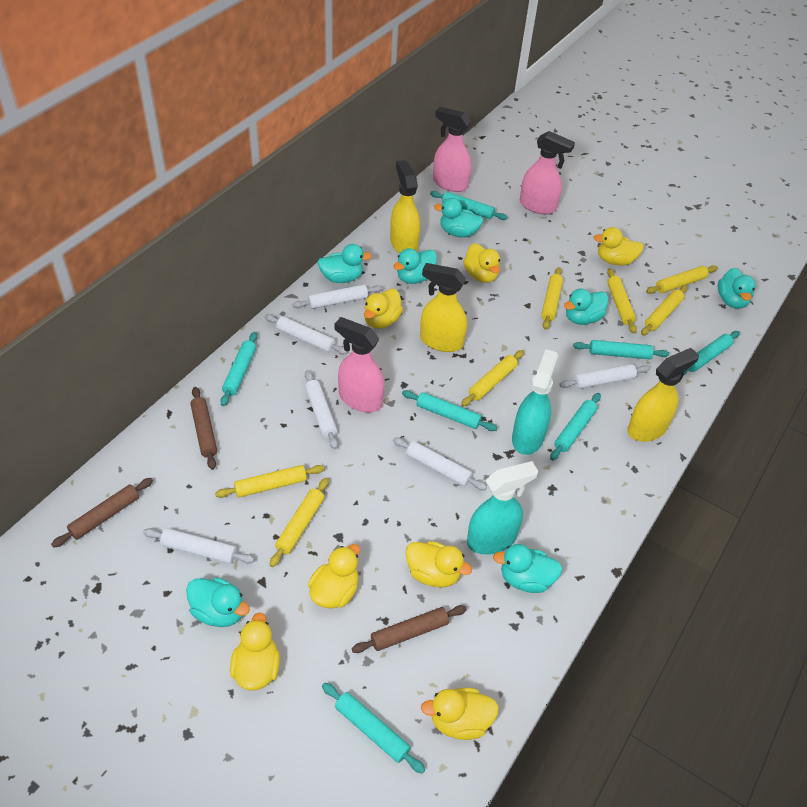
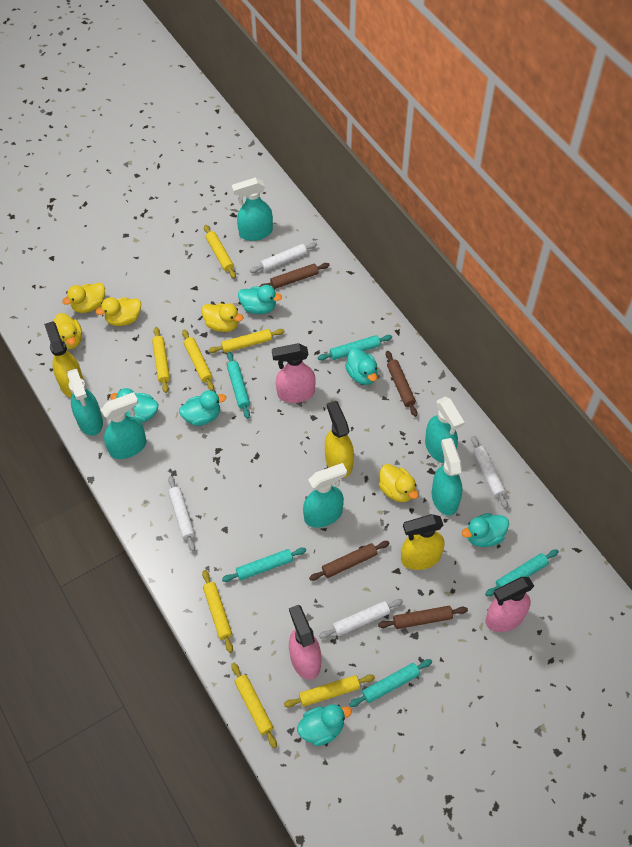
brown rolling pin: 3 -> 4
turquoise duck: 7 -> 6
turquoise rolling pin: 7 -> 5
turquoise spray bottle: 2 -> 6
white rolling pin: 6 -> 4
yellow duck: 7 -> 5

